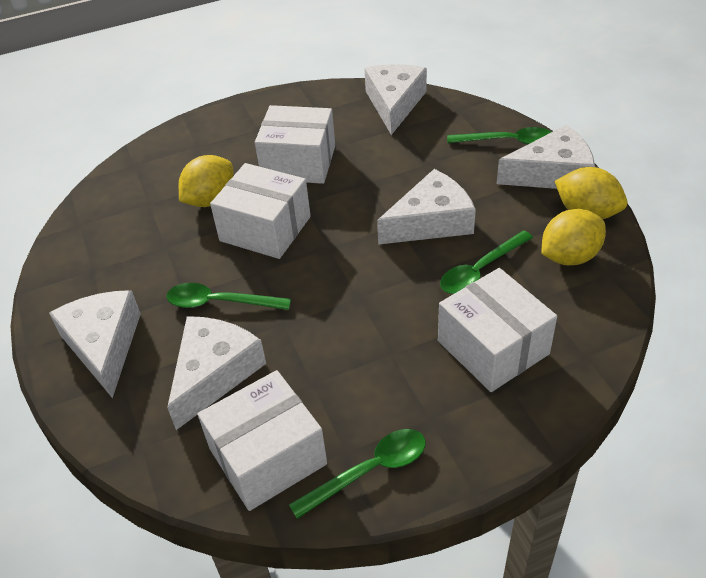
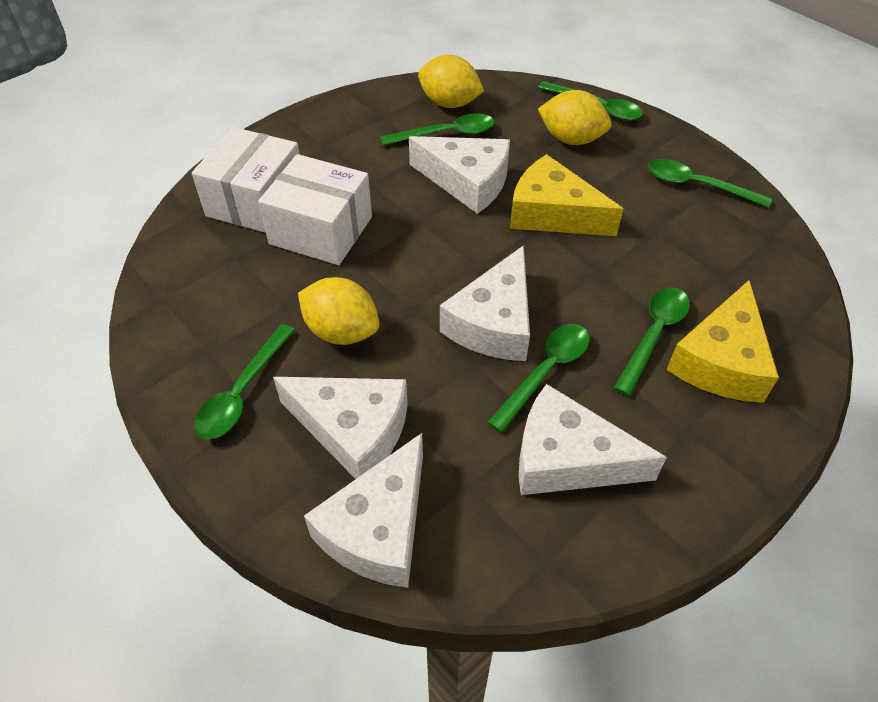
green spoon: 4 -> 6
white box: 4 -> 2
yellow cheese: 0 -> 2

